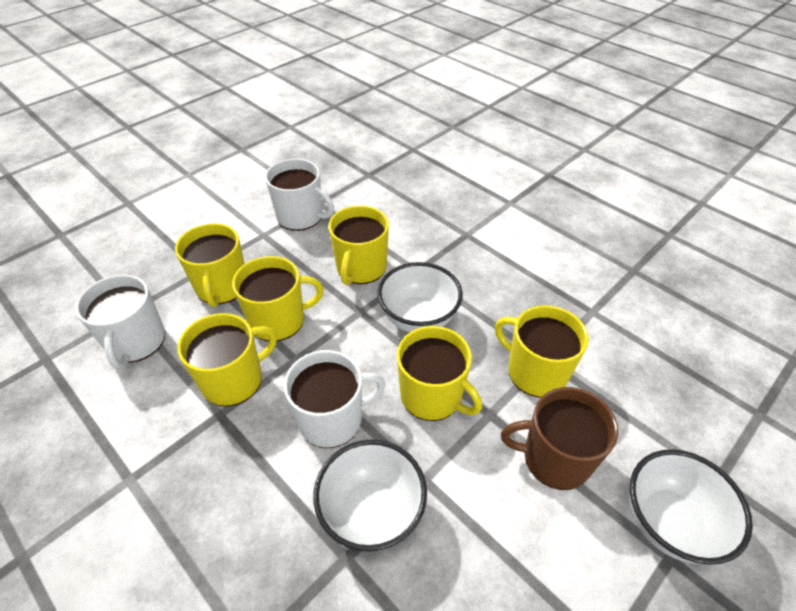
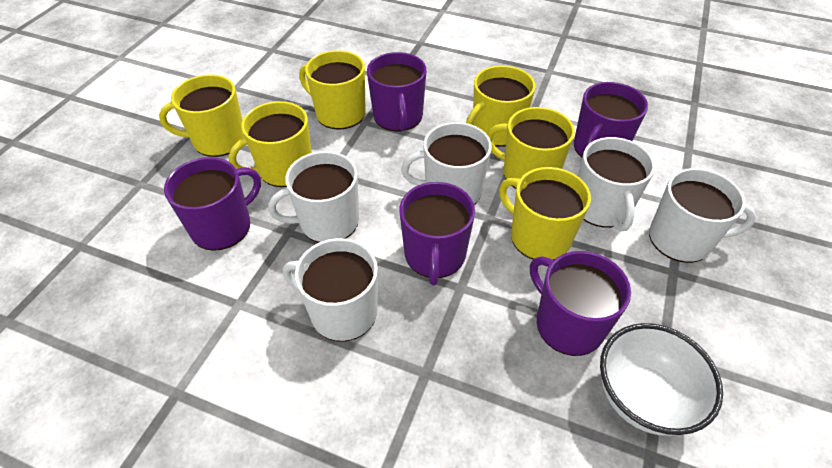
brown mug: 1 -> 0
purple mug: 0 -> 5
white bowl: 3 -> 1
white mug: 3 -> 5

